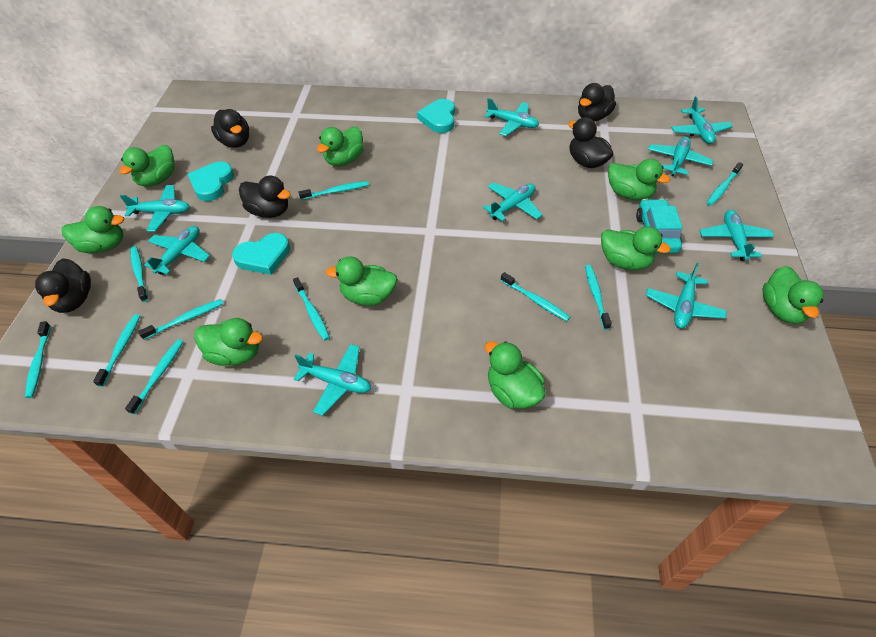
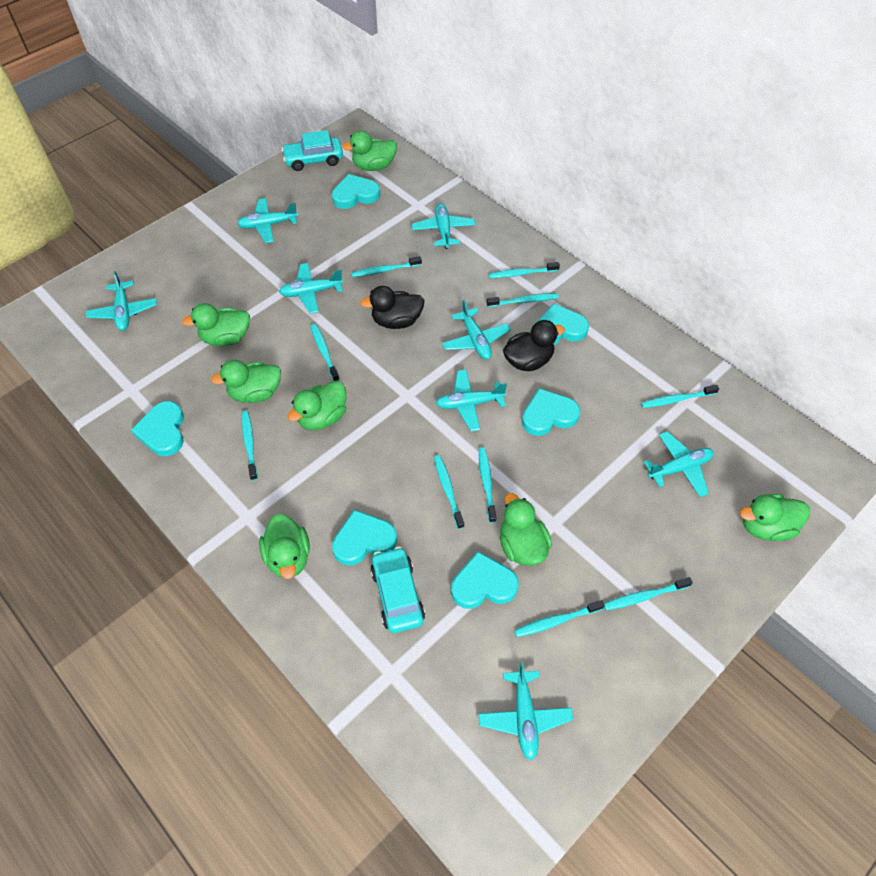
black duck: 5 -> 2
green duck: 9 -> 7
turquoise car: 1 -> 2
turquoise heart: 3 -> 6
turquoise plane: 9 -> 8

